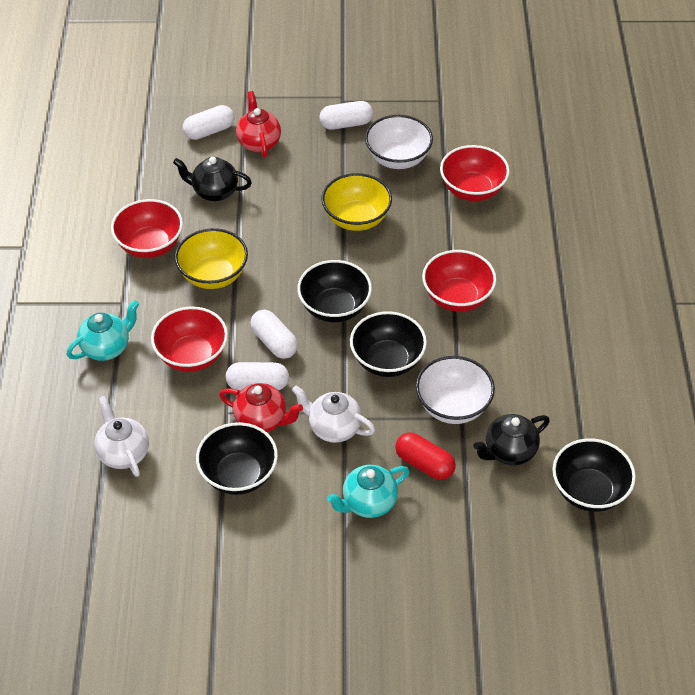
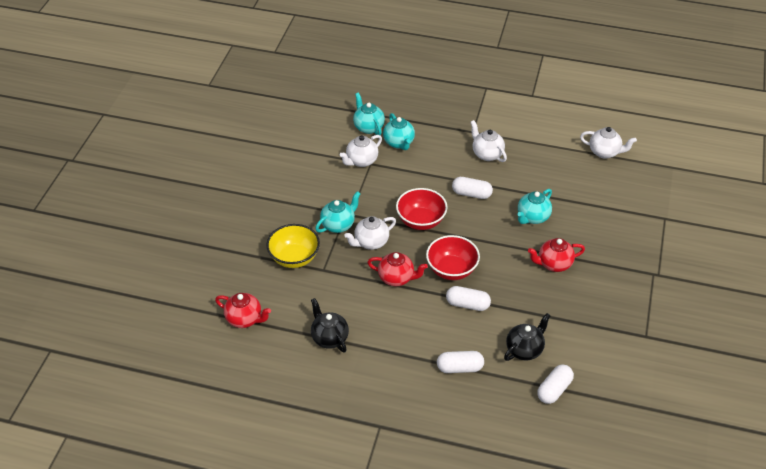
black bowl: 4 -> 0
red bowl: 4 -> 2
red capsule: 1 -> 0
red teapot: 2 -> 3
turquoise teapot: 2 -> 4
white bowl: 2 -> 0
white teapot: 2 -> 4
yellow bowl: 2 -> 1

